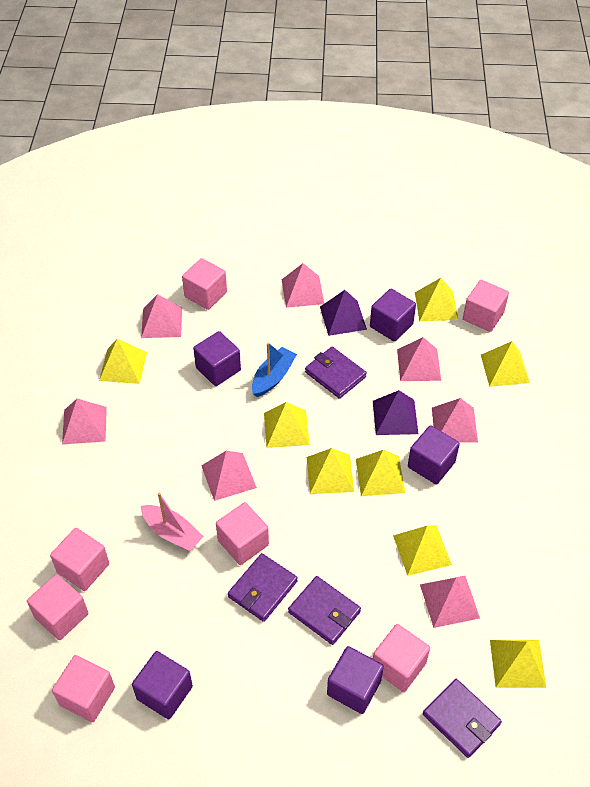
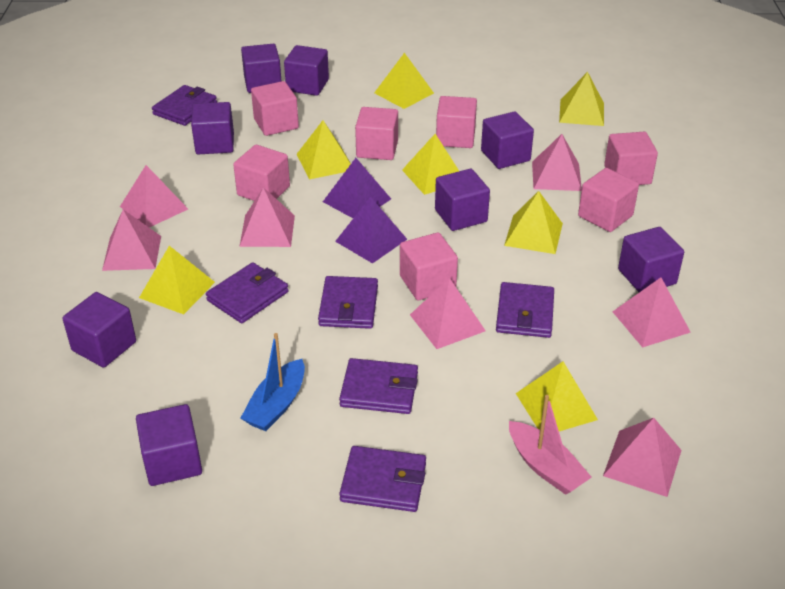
purple cube: 5 -> 8
purple wallet: 4 -> 6
yellow pyramid: 8 -> 7

